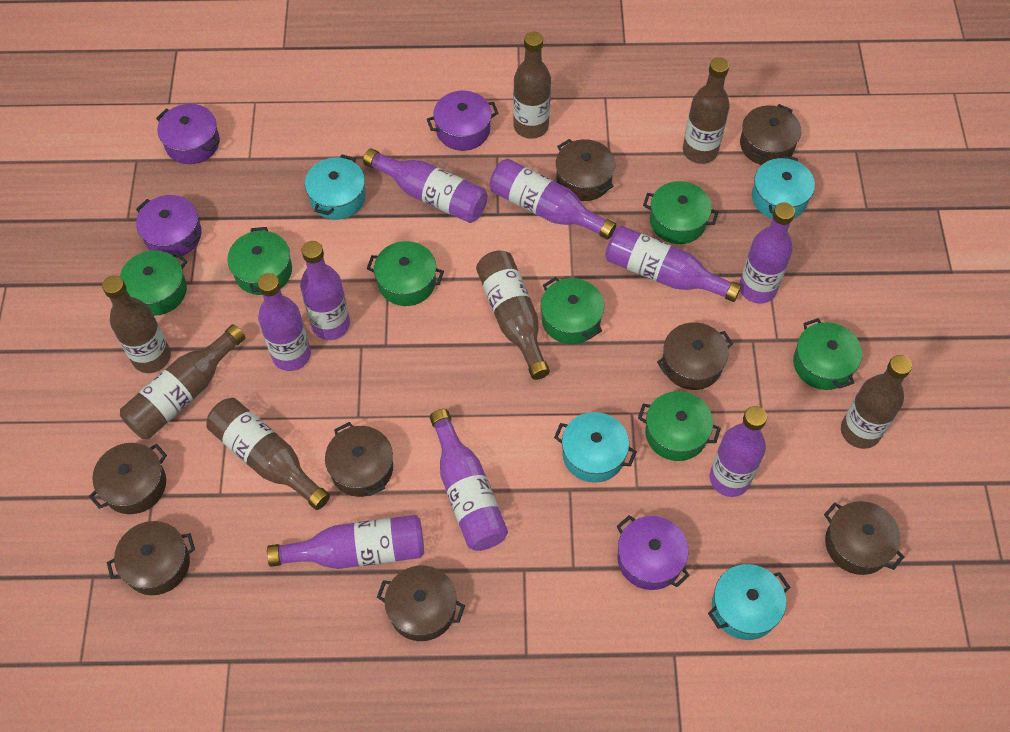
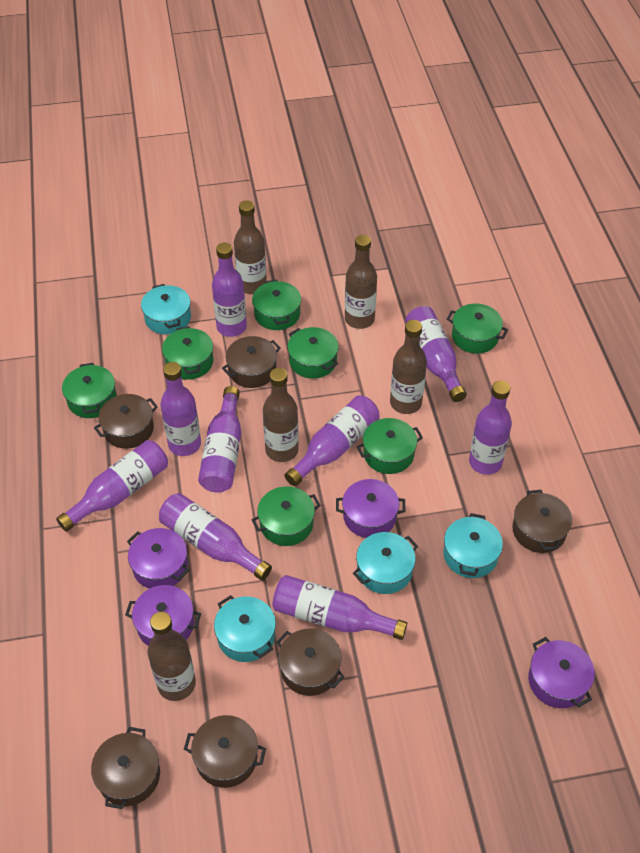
brown bottle: 7 -> 5
brown pot: 8 -> 6

